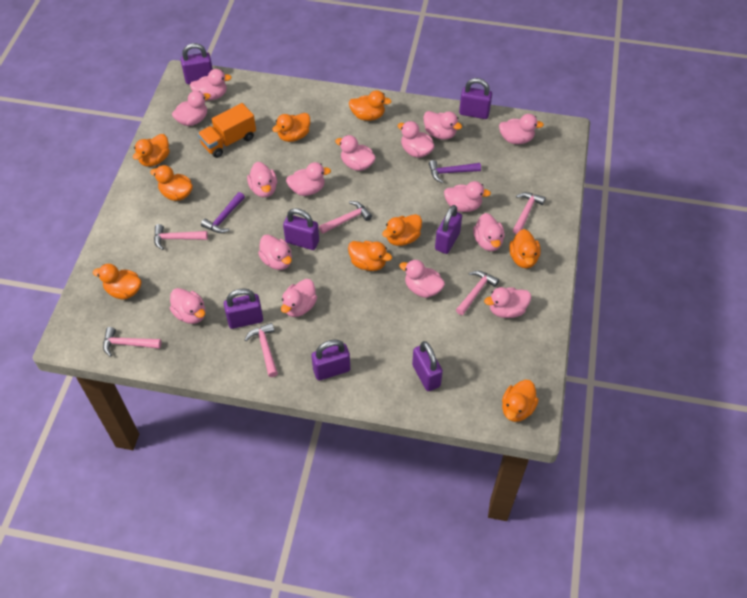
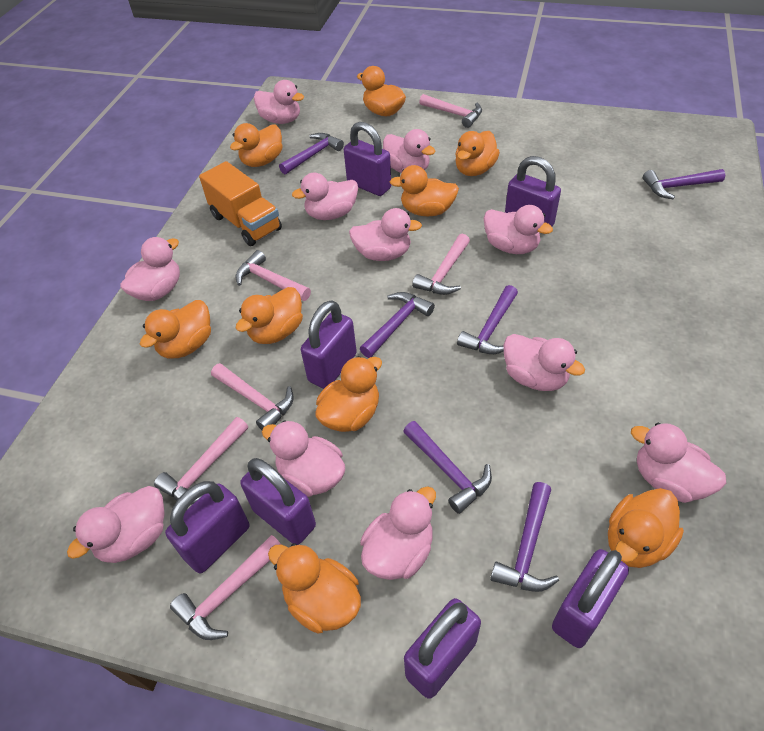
pink duck: 15 -> 11
purple hammer: 2 -> 6

